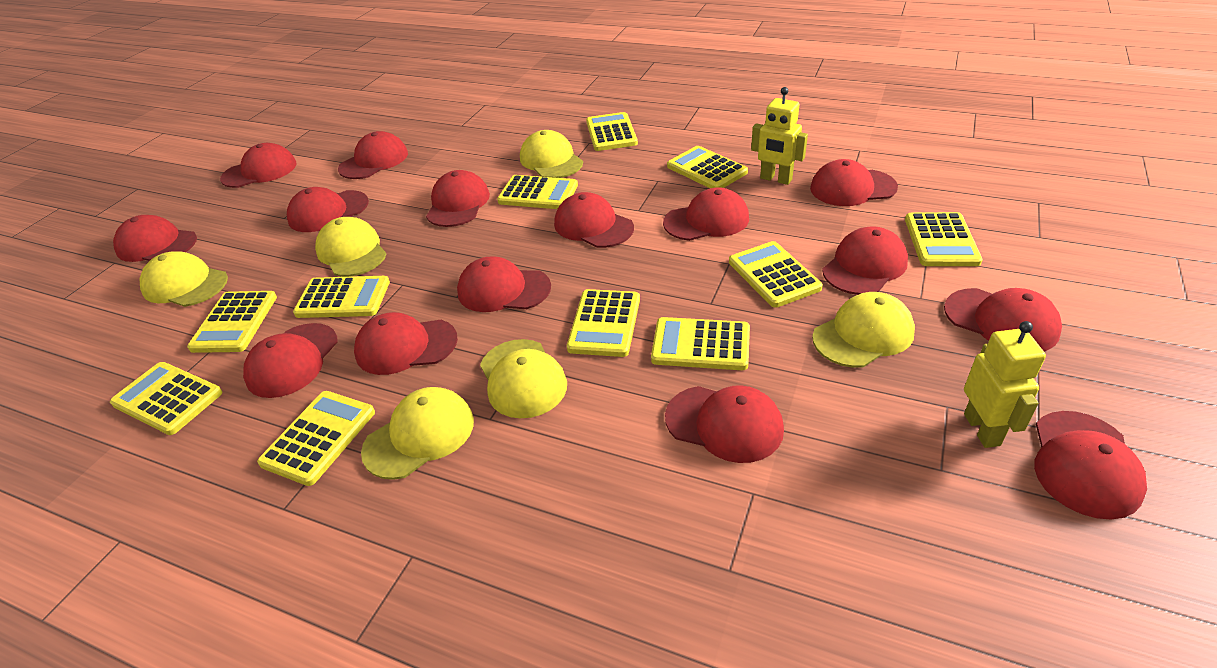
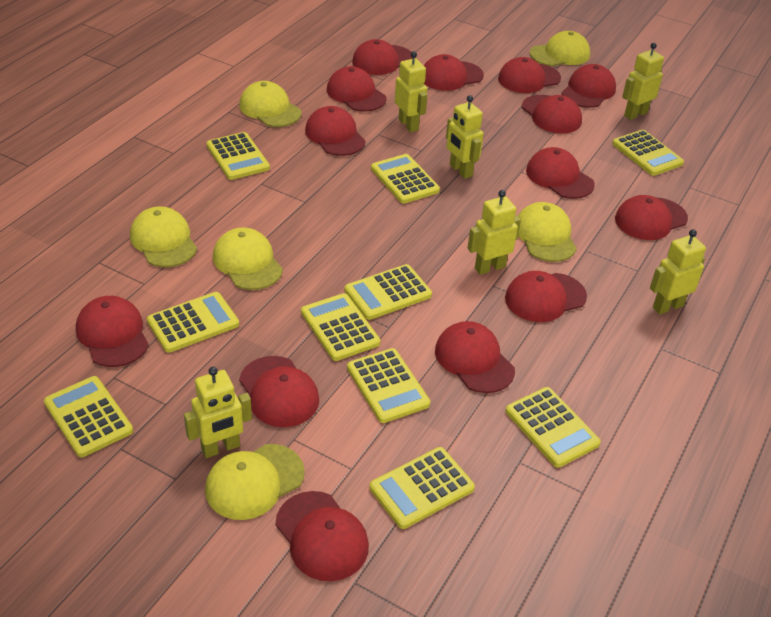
red cap: 15 -> 14
yellow calculator: 11 -> 10
yellow robot: 2 -> 6

